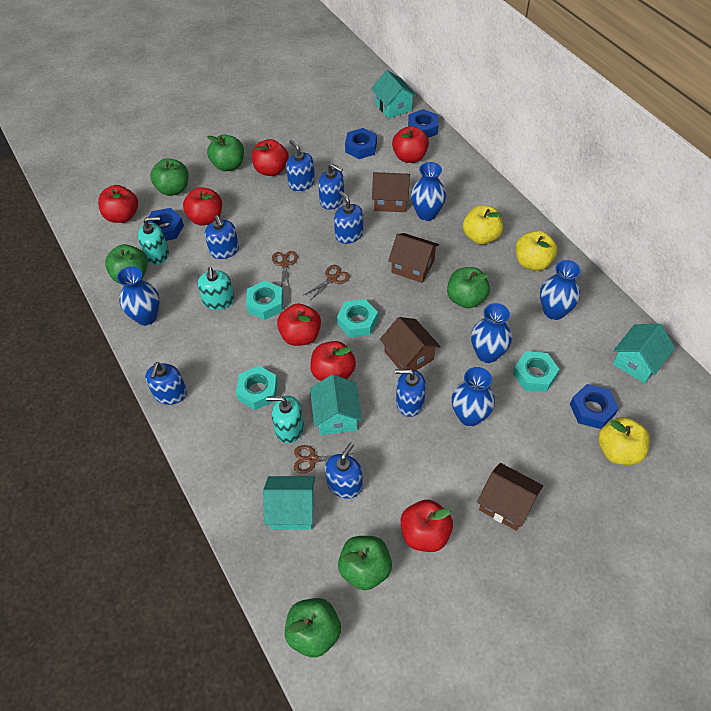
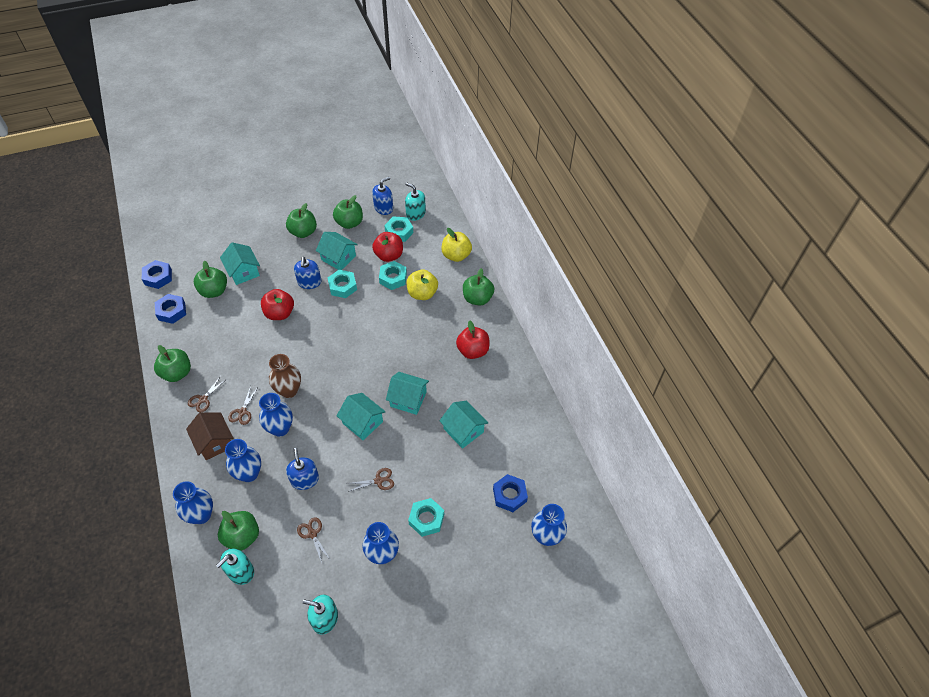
blue nut: 4 -> 3
blue soap dispenser: 7 -> 3
brown house: 4 -> 1
brown scissors: 3 -> 4
brown vase: 0 -> 1
red apple: 7 -> 3
turquoise house: 4 -> 5
yellow apple: 3 -> 2

